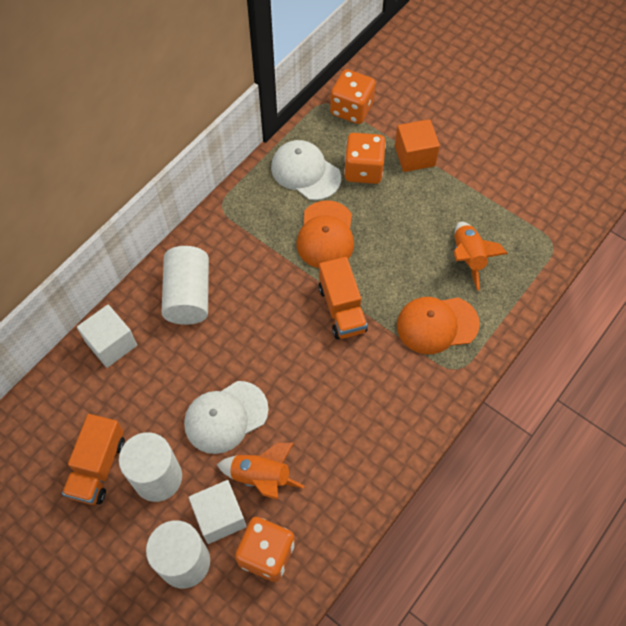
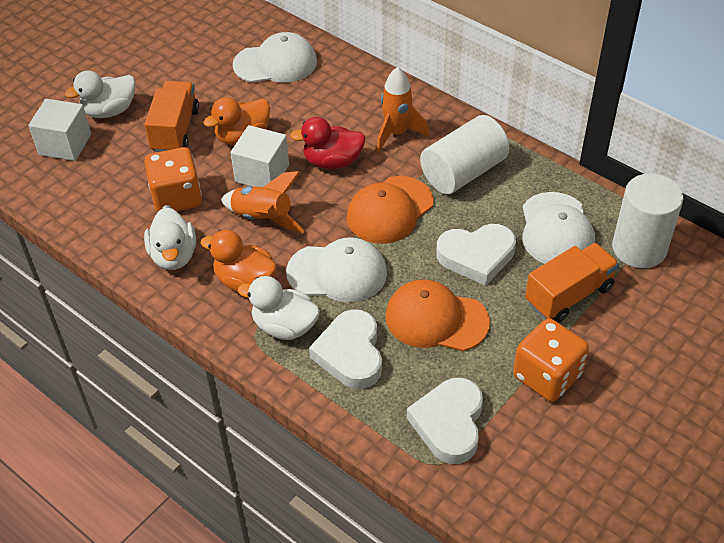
orange cube: 1 -> 0
orange dice: 3 -> 2
orange duck: 0 -> 2
red duck: 0 -> 1
white cap: 2 -> 3
white cylinder: 3 -> 2
white duck: 0 -> 3
white heart: 0 -> 3

